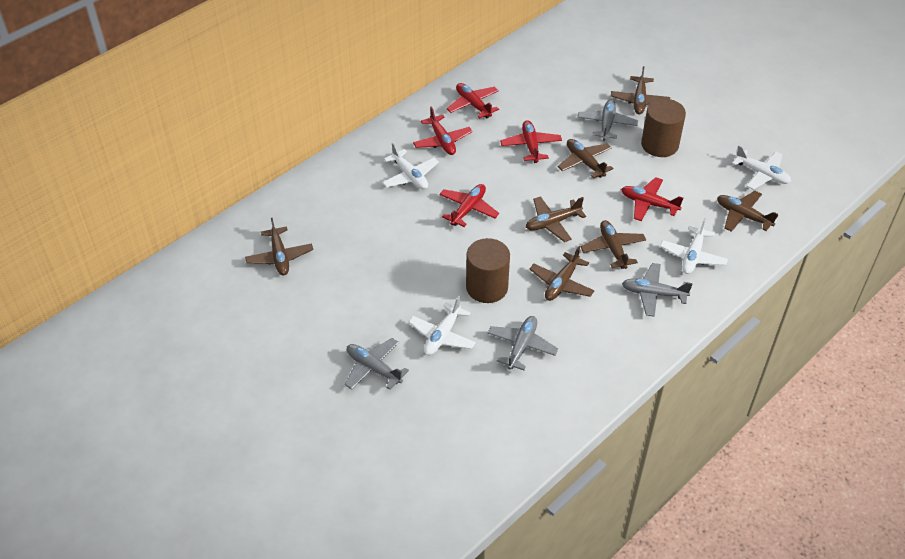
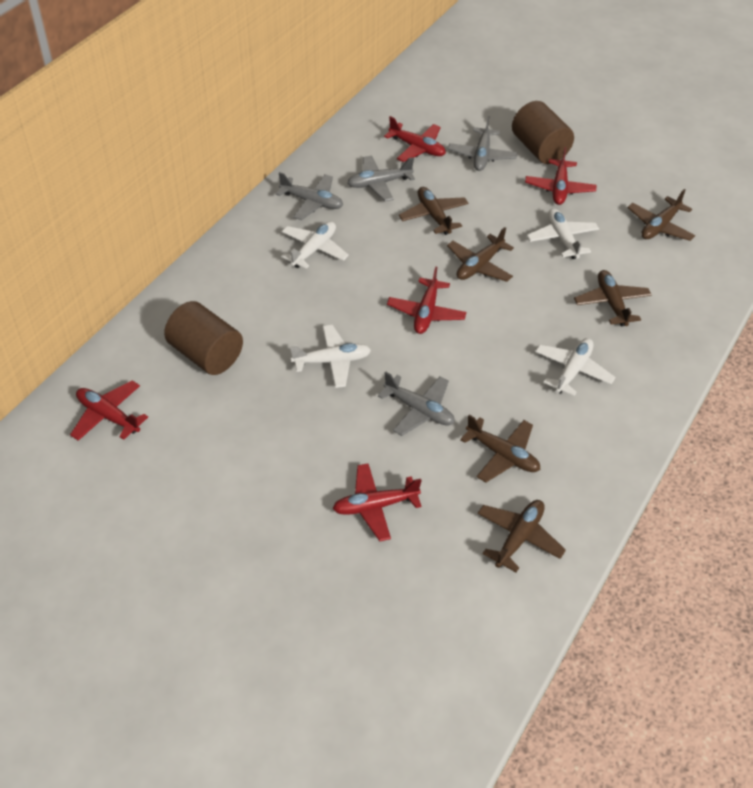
brown plane: 7 -> 6

